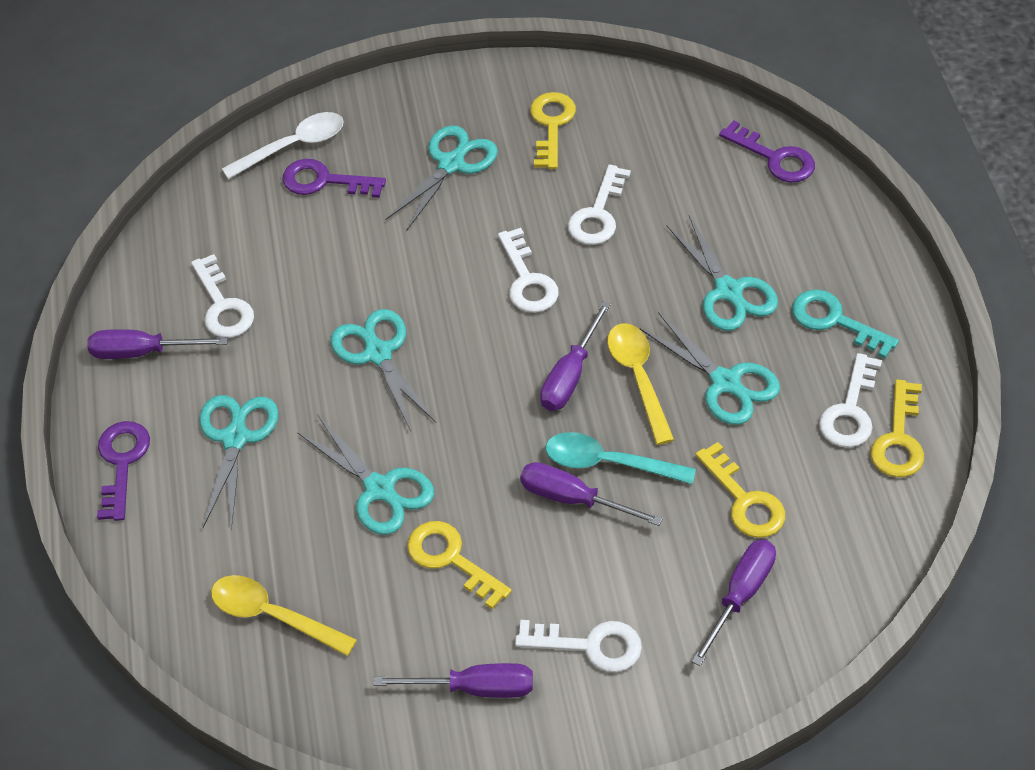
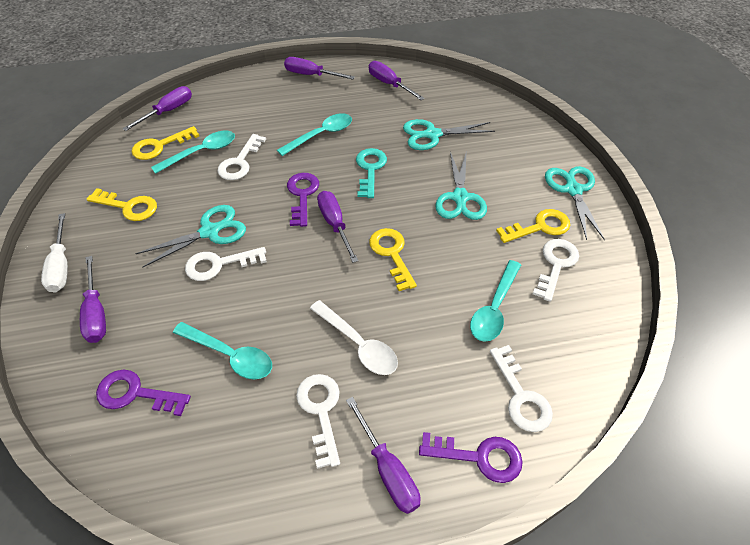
purple screwdriver: 5 -> 6
turquoise scissors: 6 -> 4
turquoise spoon: 1 -> 4
white screwdriver: 0 -> 1
yellow spoon: 2 -> 0

